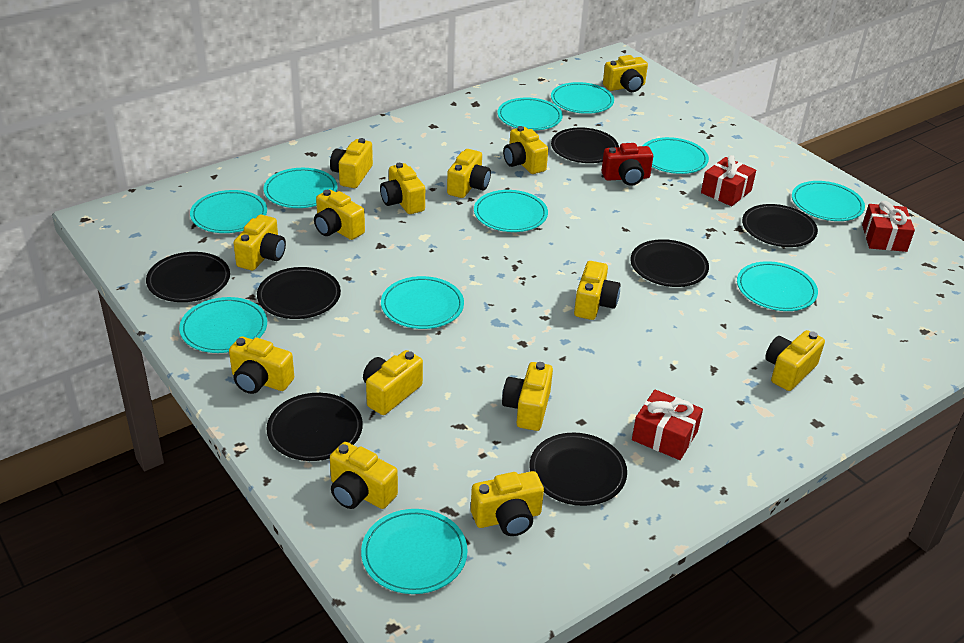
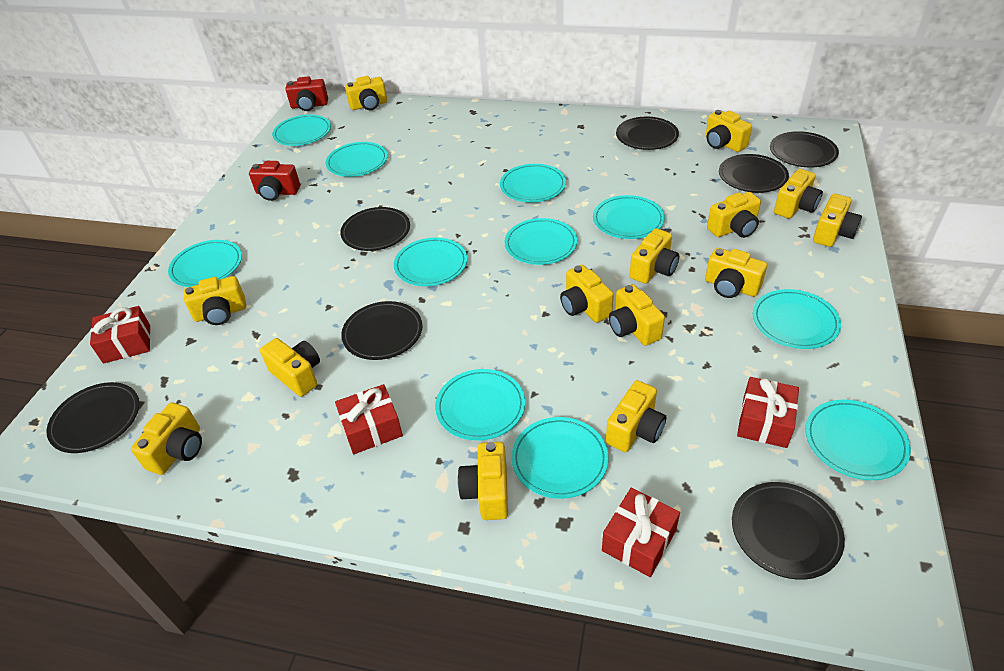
red camera: 1 -> 2
red gift: 3 -> 4

